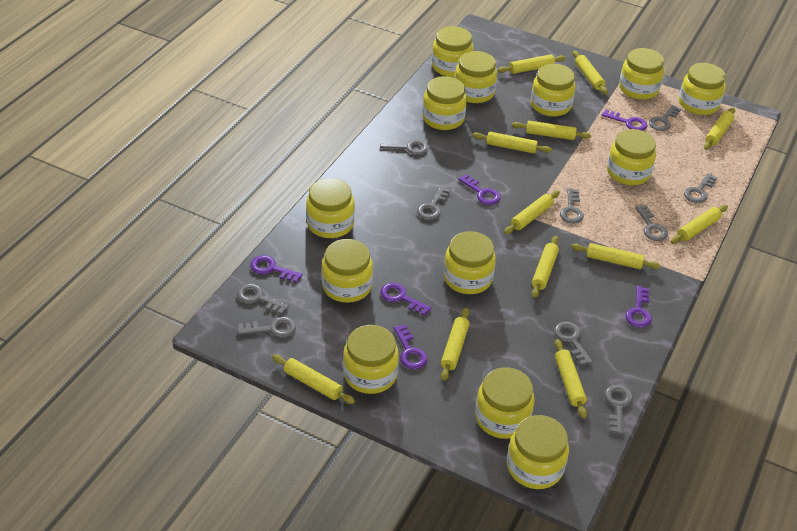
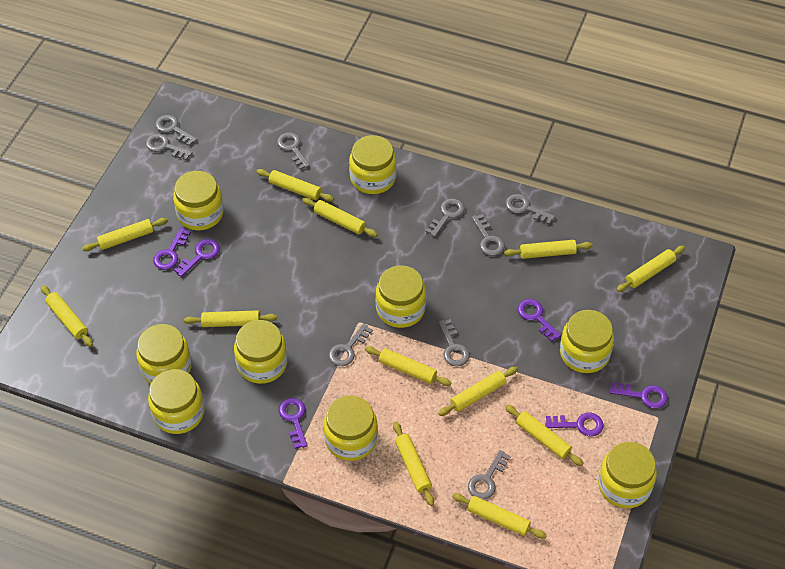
grey key: 10 -> 9
yellow jar: 13 -> 9

